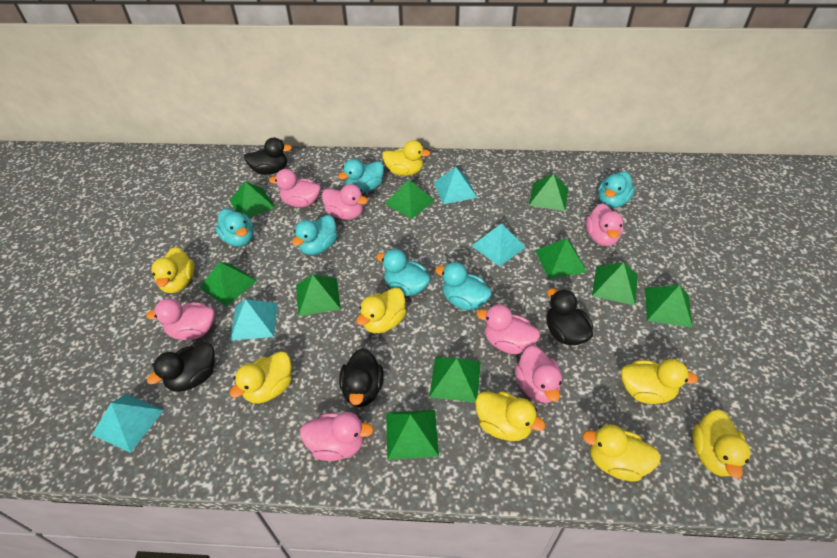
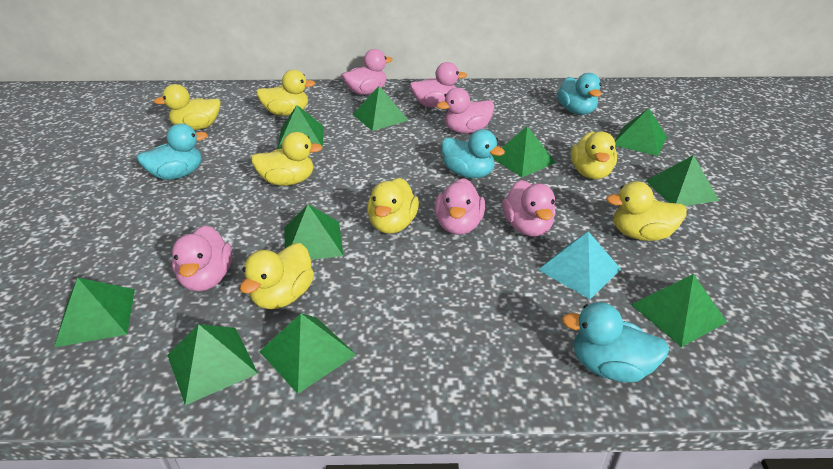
black duck: 4 -> 0
pink duck: 7 -> 6
turquoise duck: 6 -> 4
turquoise pyramid: 4 -> 1
yellow duck: 8 -> 7

